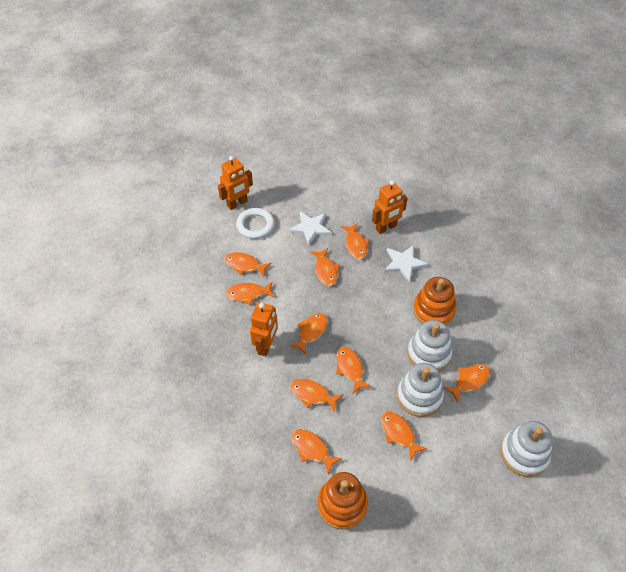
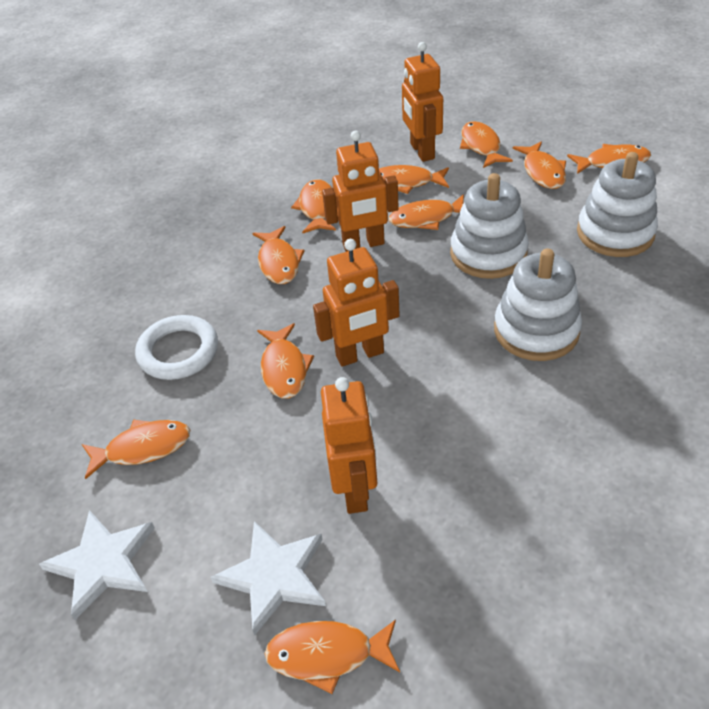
orange robot: 3 -> 4
orange stacking toy: 2 -> 0

